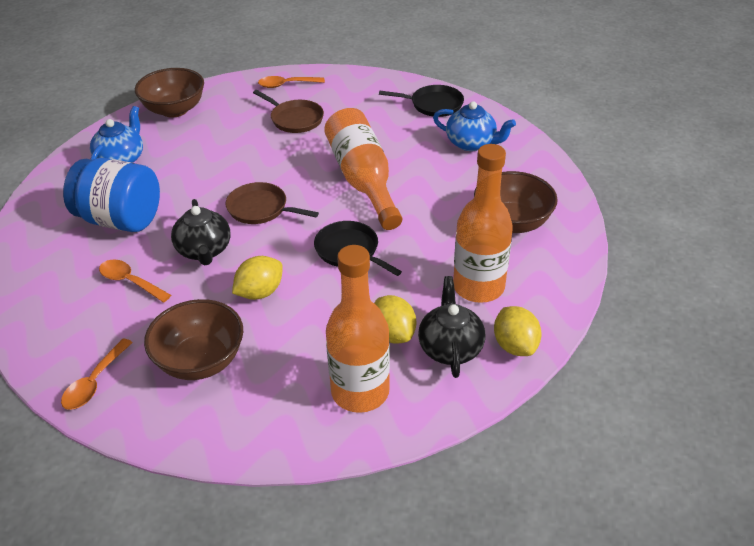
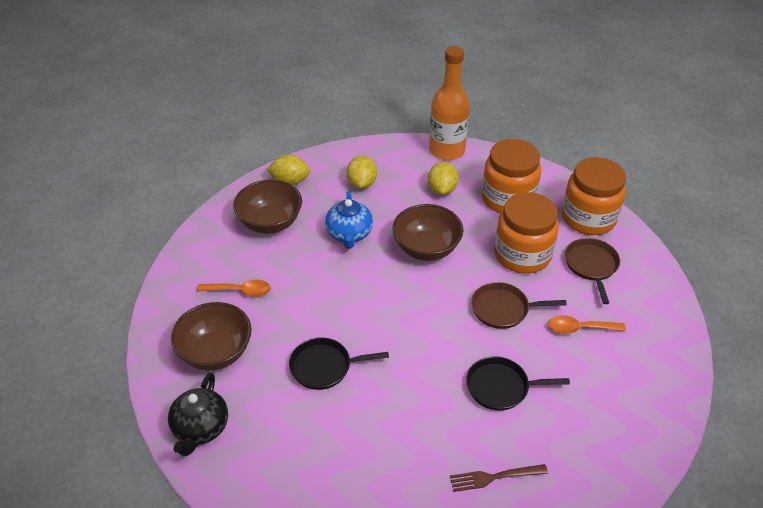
black teapot: 2 -> 1
blue jar: 1 -> 0
blue teapot: 2 -> 1
brown fork: 0 -> 1
orange bottle: 3 -> 1
orange jar: 0 -> 3
orange spoon: 3 -> 2

